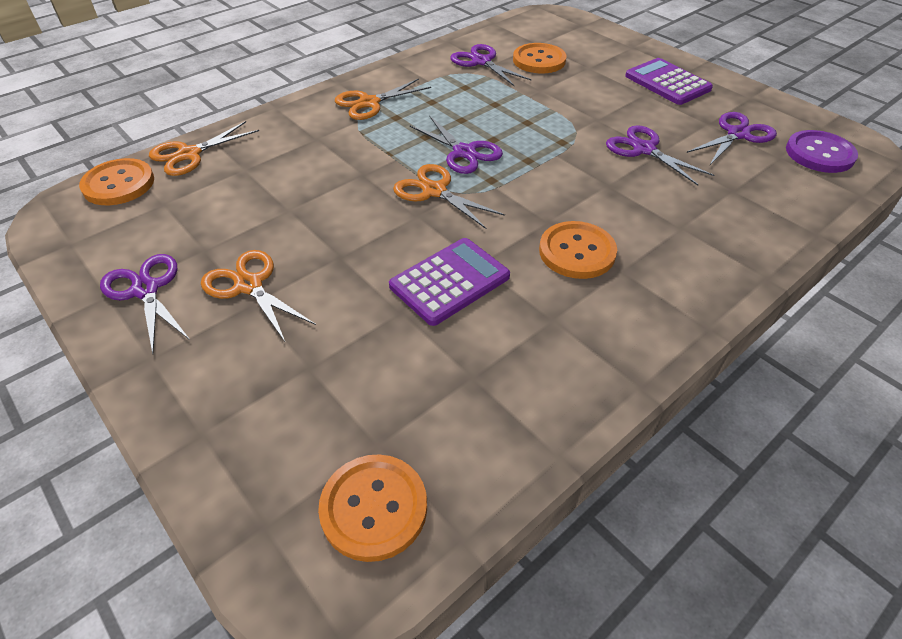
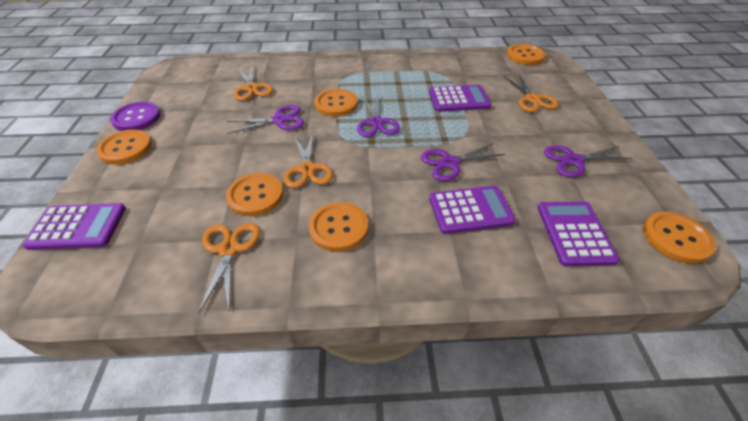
orange button: 4 -> 6
purple calculator: 2 -> 4
purple scissors: 5 -> 4

